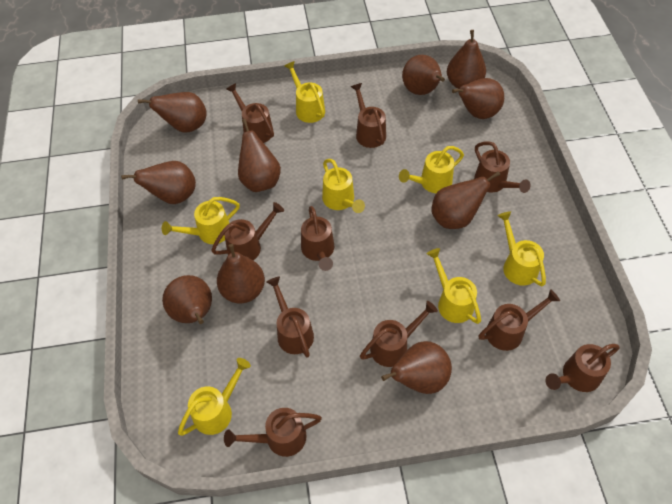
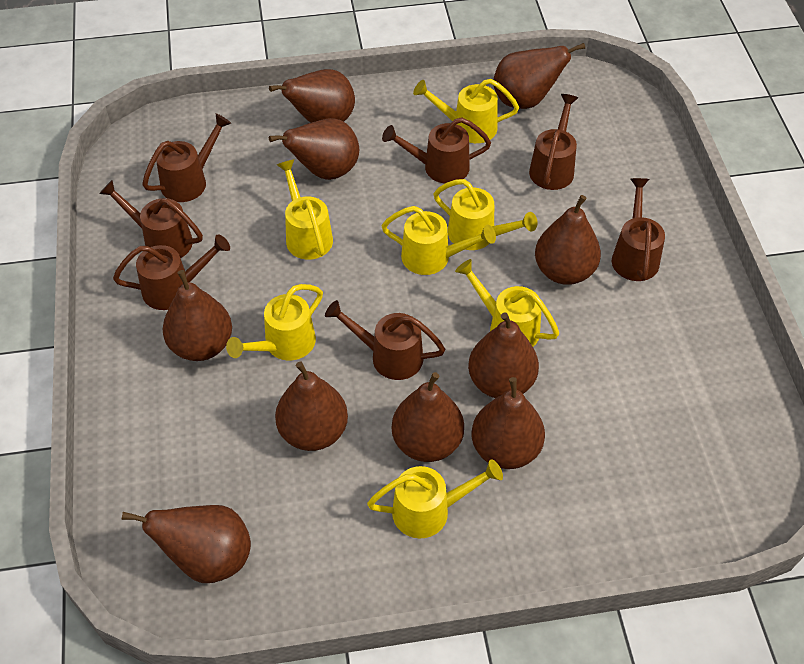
brown watering can: 10 -> 7

